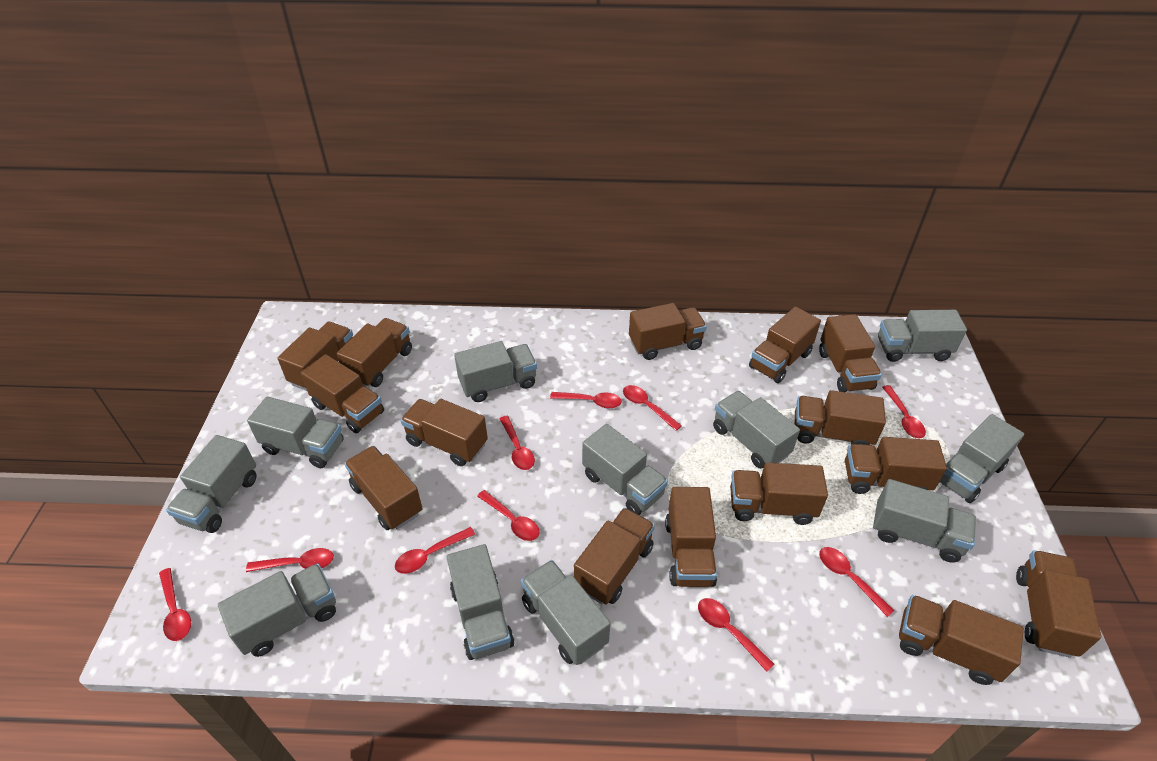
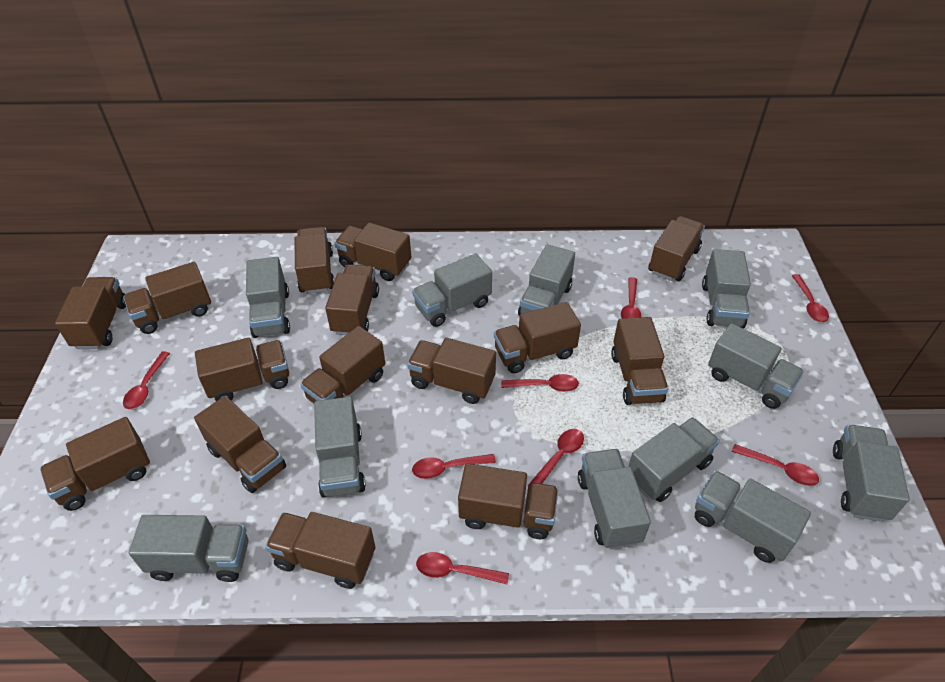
red spoon: 10 -> 8

